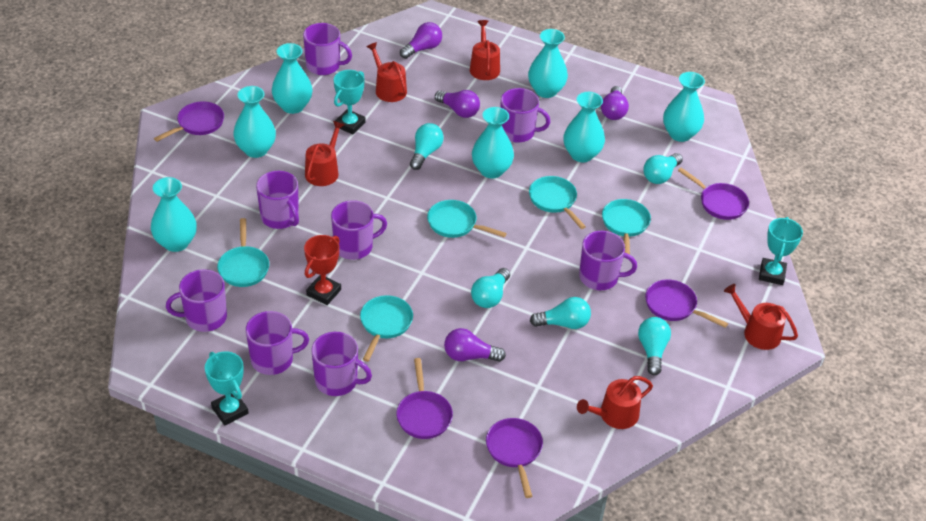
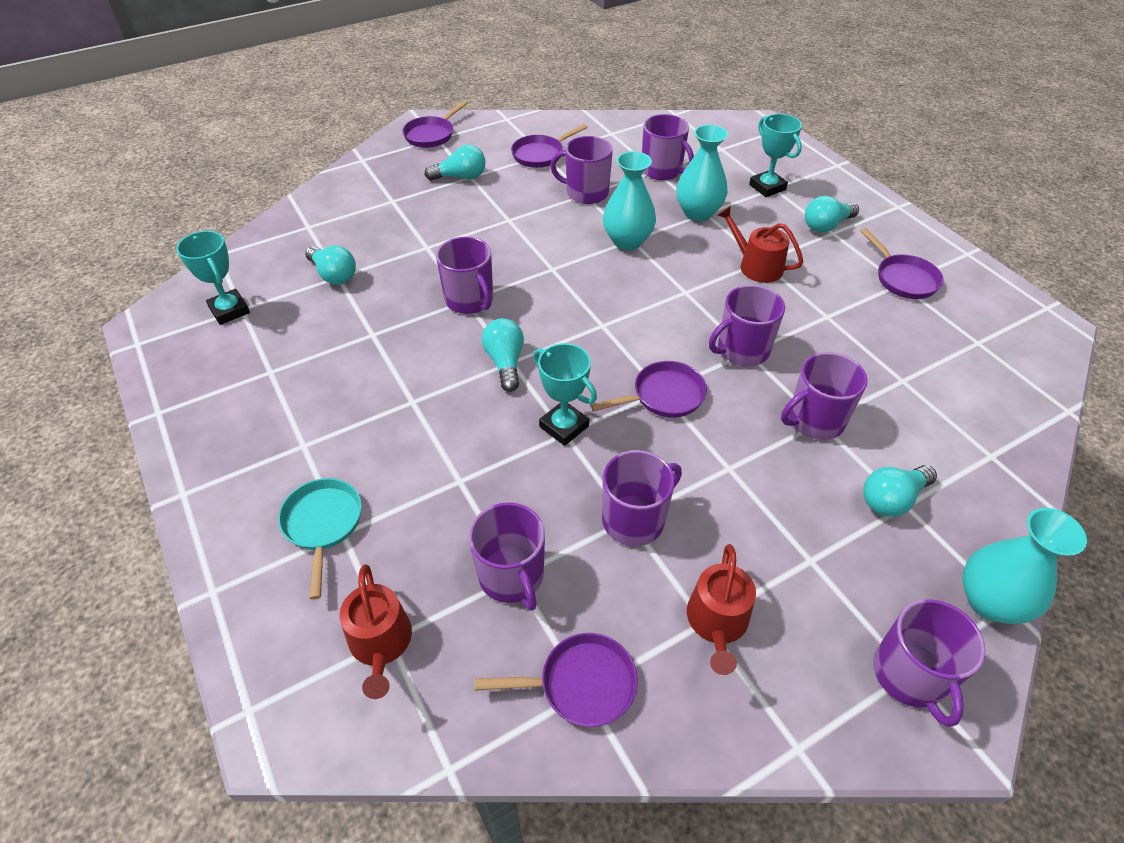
purple light bulb: 4 -> 0
red trophy: 1 -> 0
red watering can: 5 -> 3
turquoise pan: 5 -> 1
turquoise vase: 7 -> 3

